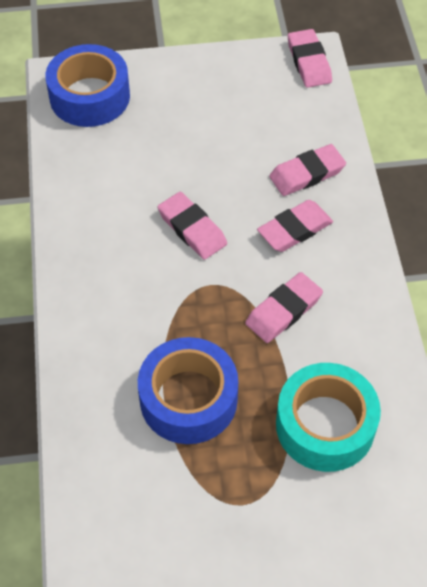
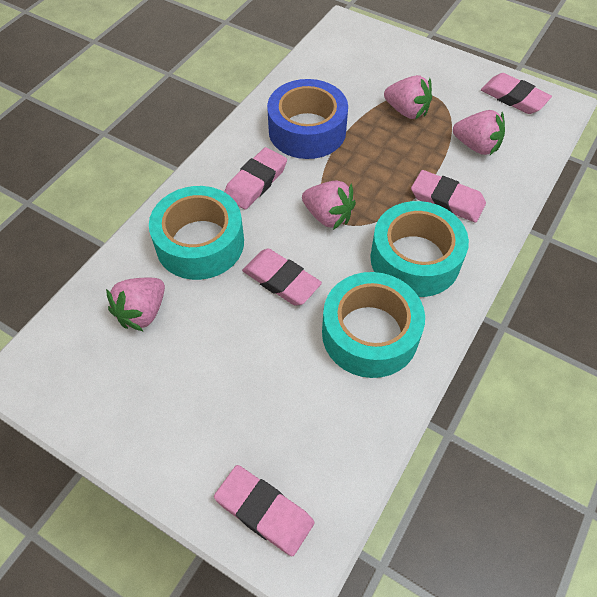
blue tape: 2 -> 1
pink strawberry: 0 -> 4
turquoise tape: 1 -> 3

